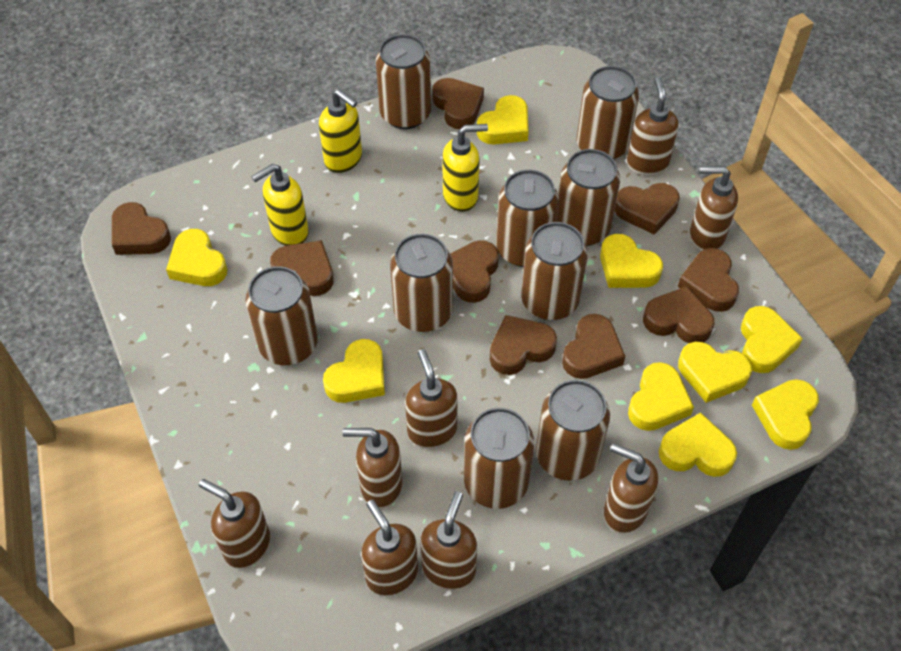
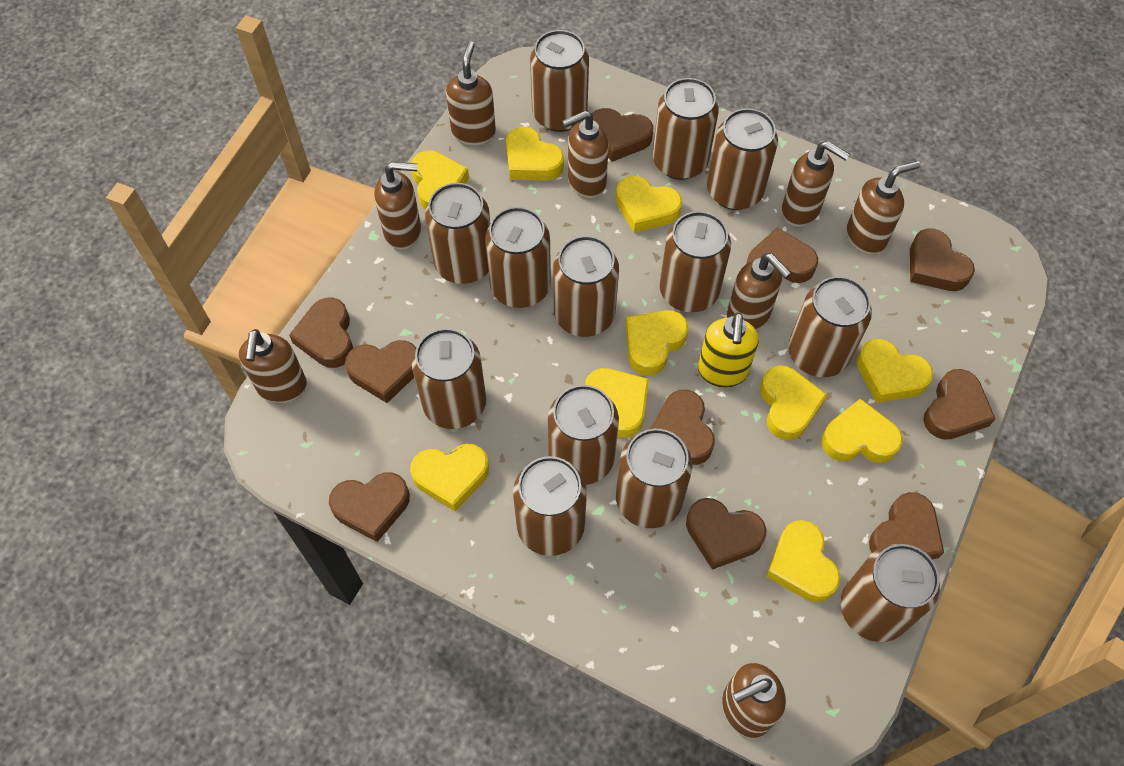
brown can: 9 -> 13
brown heart: 9 -> 10
yellow heart: 9 -> 10
yellow soap dispenser: 3 -> 1

